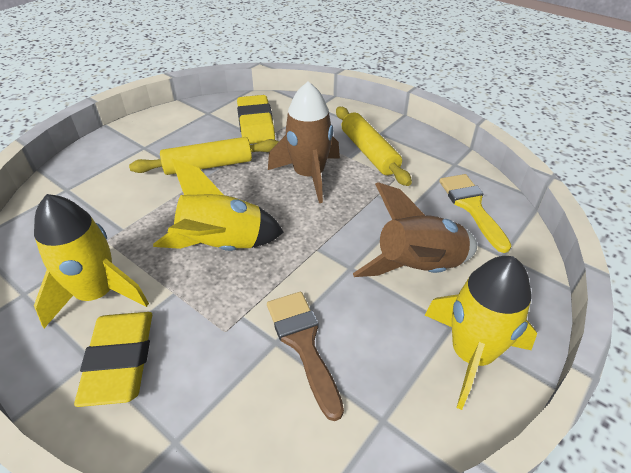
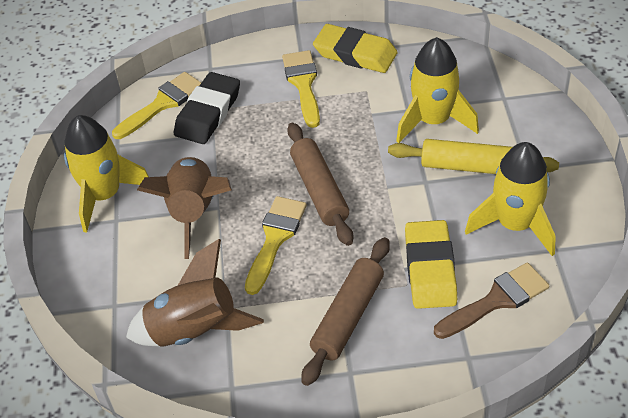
black eraser: 0 -> 1
brown rolling pin: 0 -> 2
yellow brush: 1 -> 3
yellow rolling pin: 2 -> 1

